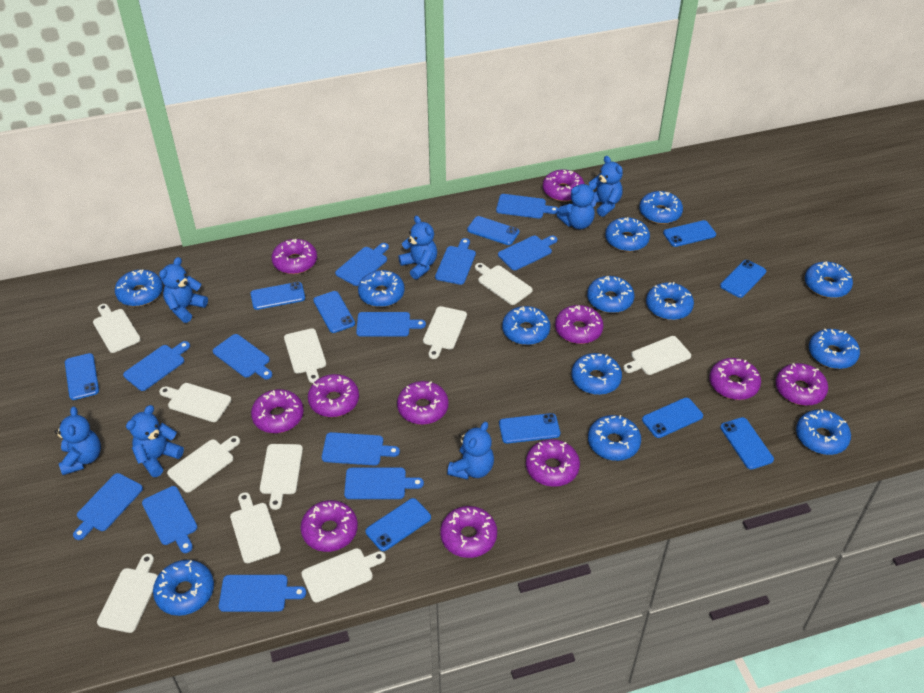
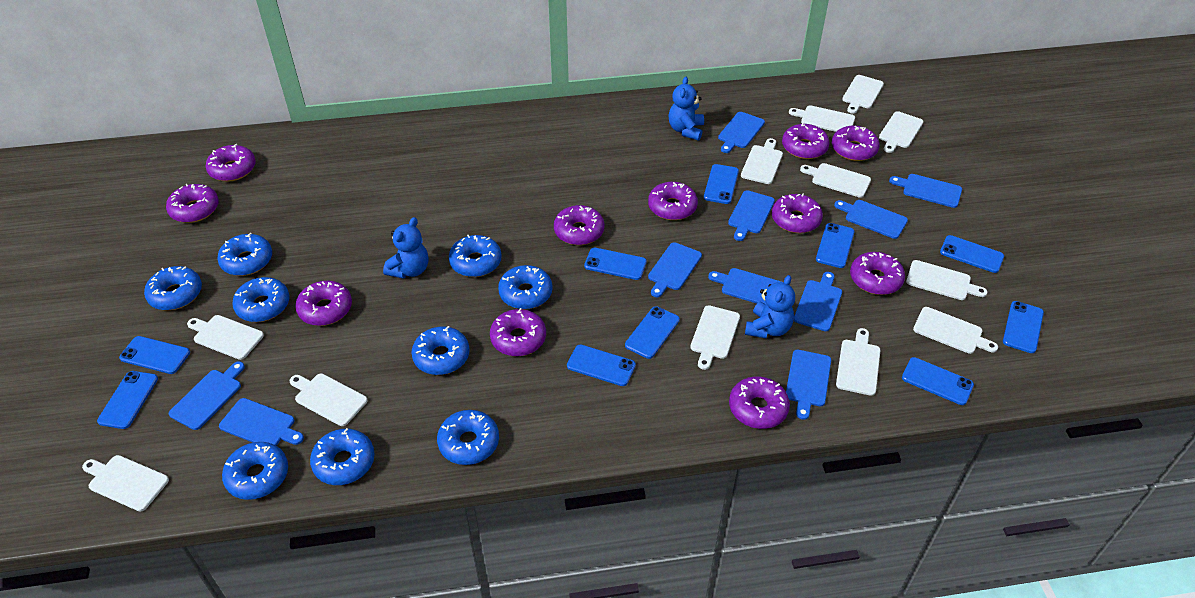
blue cutting board: 12 -> 10
blue donut: 13 -> 9
blue teddy bear: 7 -> 3
white cutting board: 11 -> 12

